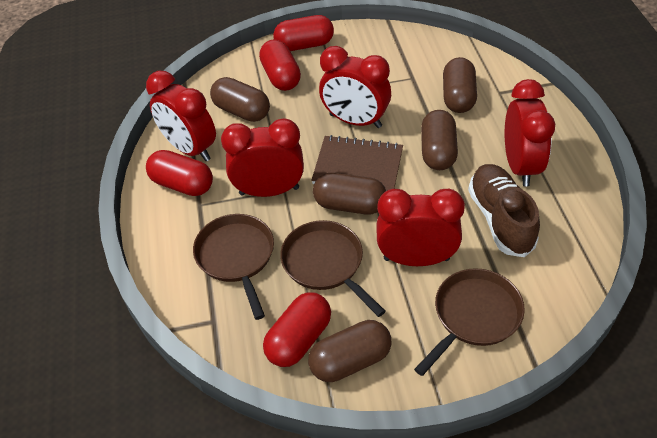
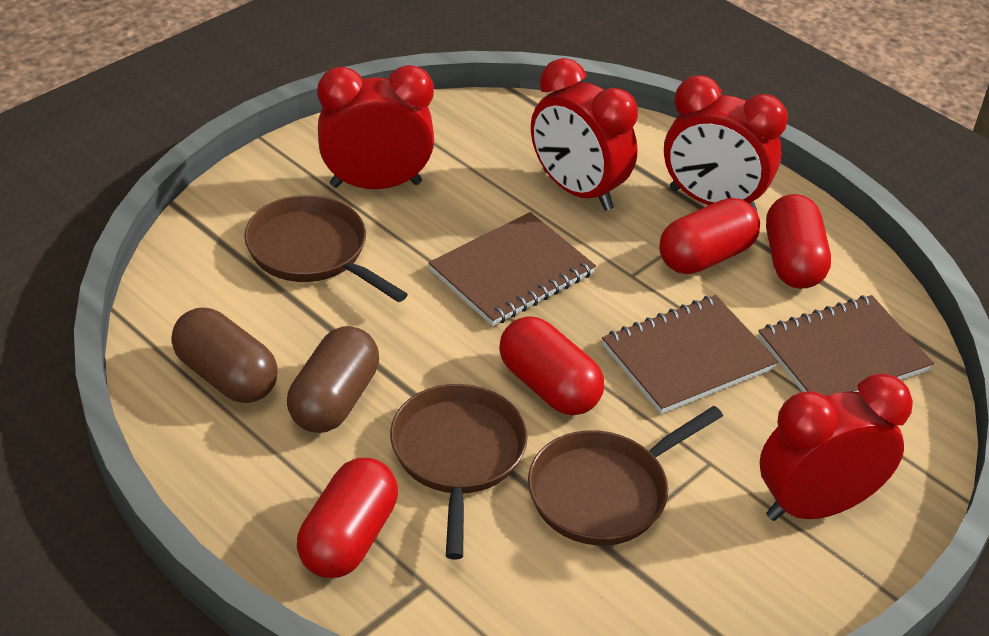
brown capsule: 5 -> 2
brown notebook: 1 -> 3
brown shoe: 1 -> 0
red clock: 5 -> 4

